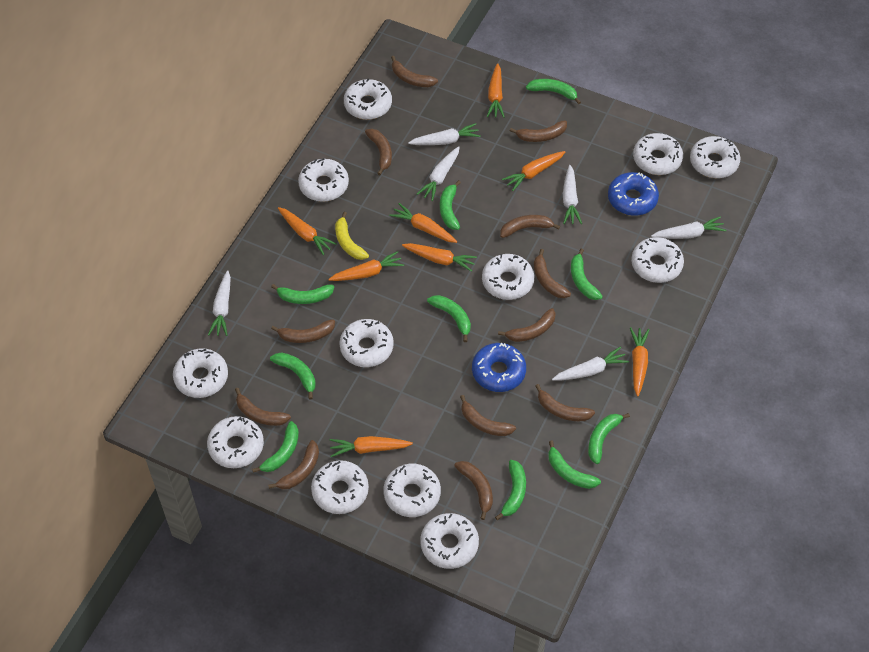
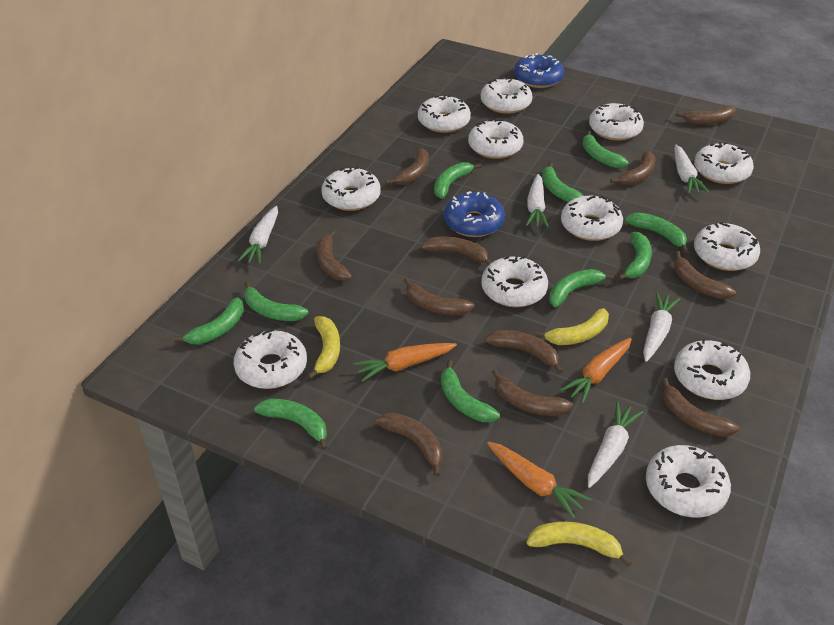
brown banana: 12 -> 11
orange carrot: 8 -> 3
white carrot: 6 -> 5
yellow banana: 1 -> 3

